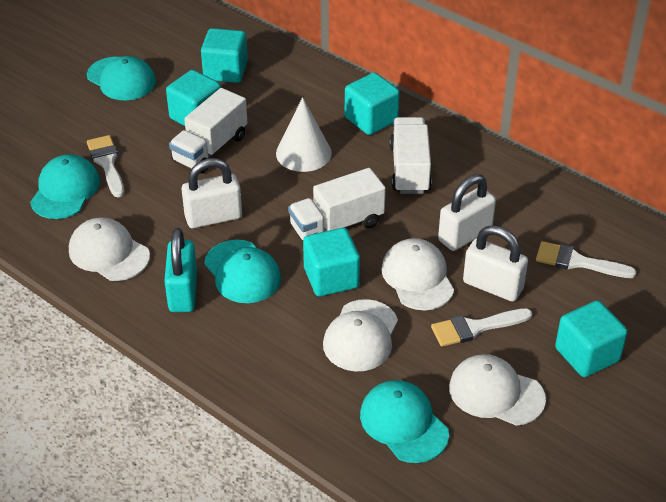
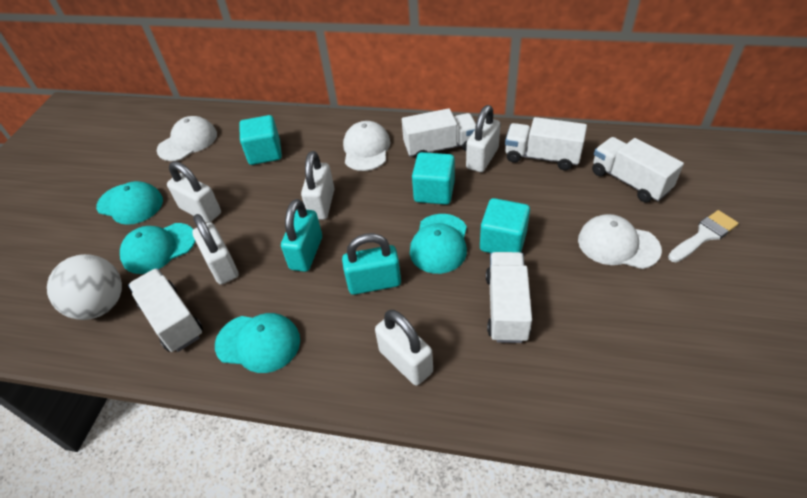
turquoise cube: 5 -> 3
turquoise padlock: 1 -> 2
white ball: 0 -> 1
white brush: 3 -> 1
white cap: 4 -> 3
white cone: 1 -> 0
white padlock: 3 -> 5
white truck: 3 -> 5

